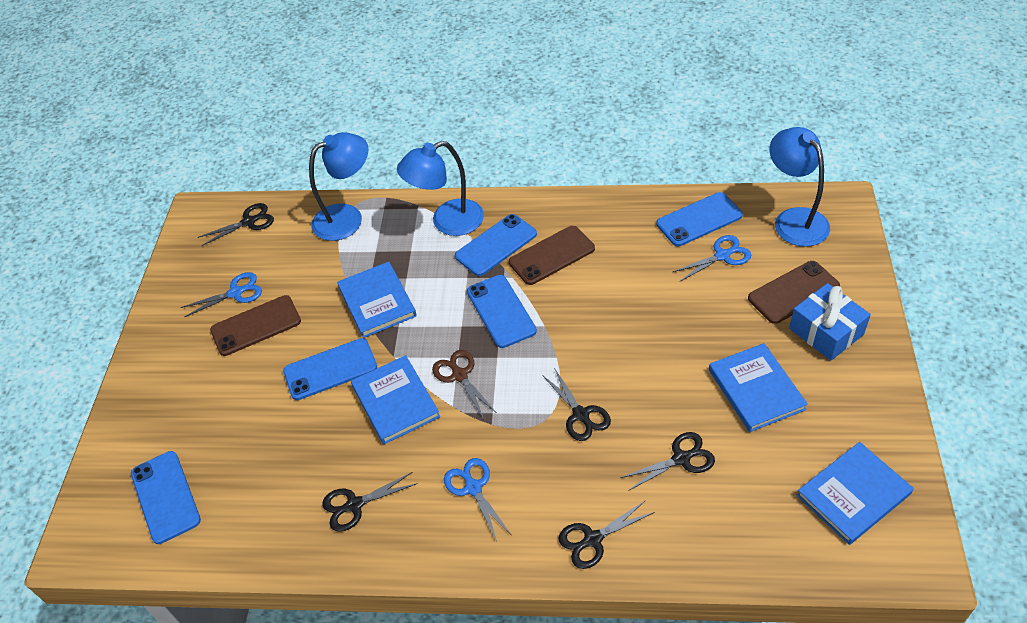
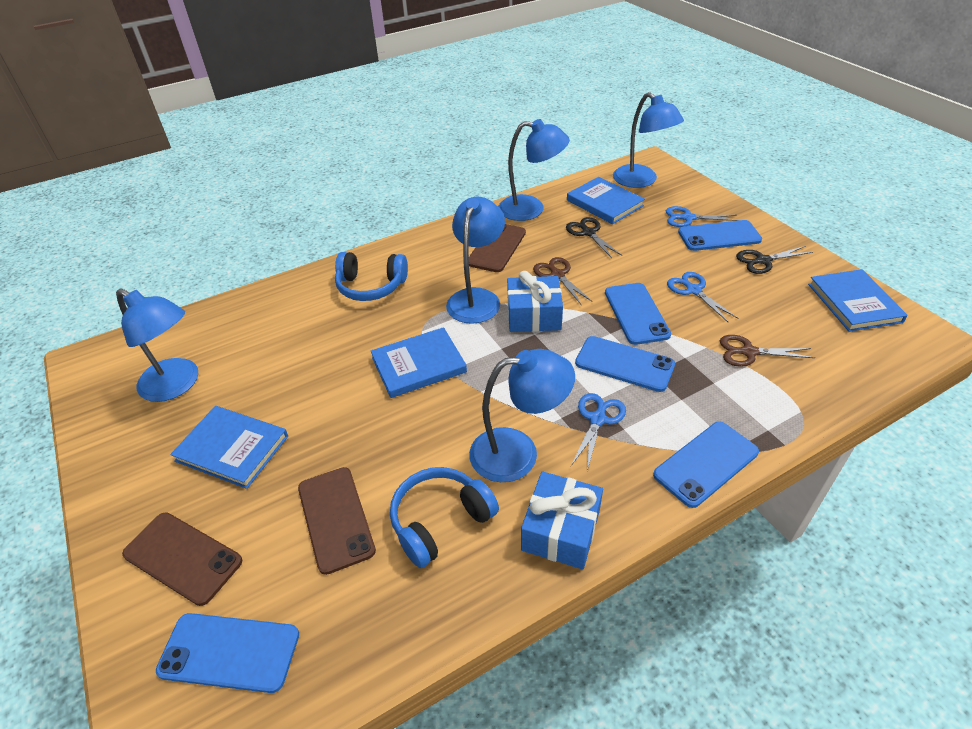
black scissors: 5 -> 2
blue gift: 1 -> 2
blue headphones: 0 -> 2
blue lamp: 3 -> 5
brown scissors: 1 -> 2

